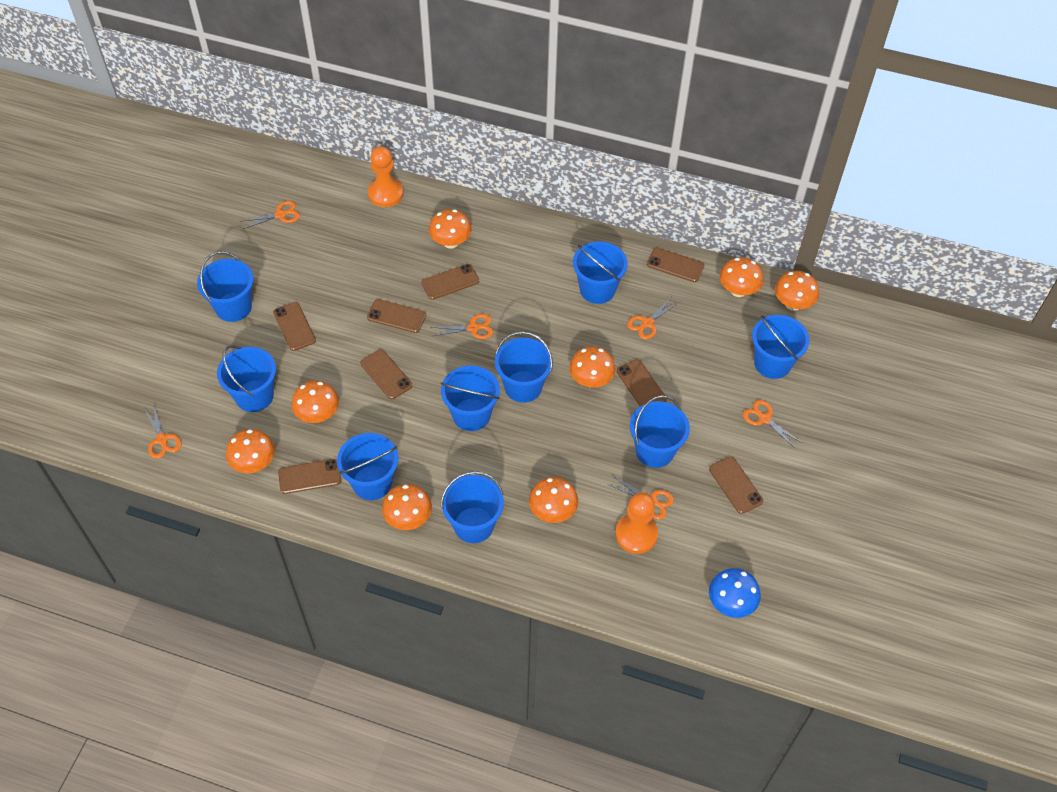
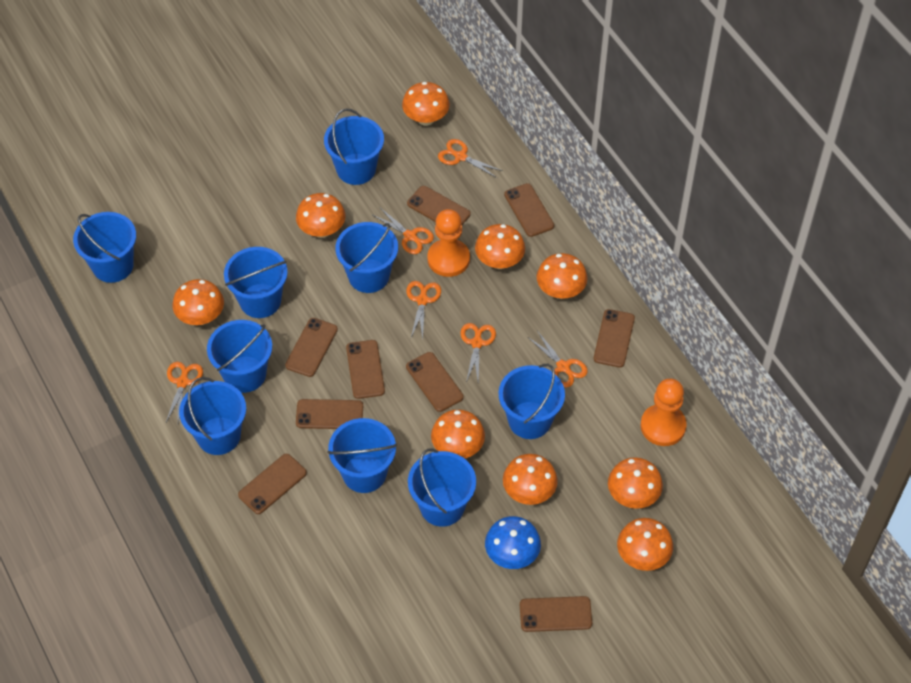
brown phone: 8 -> 9
orange mushroom: 8 -> 9

